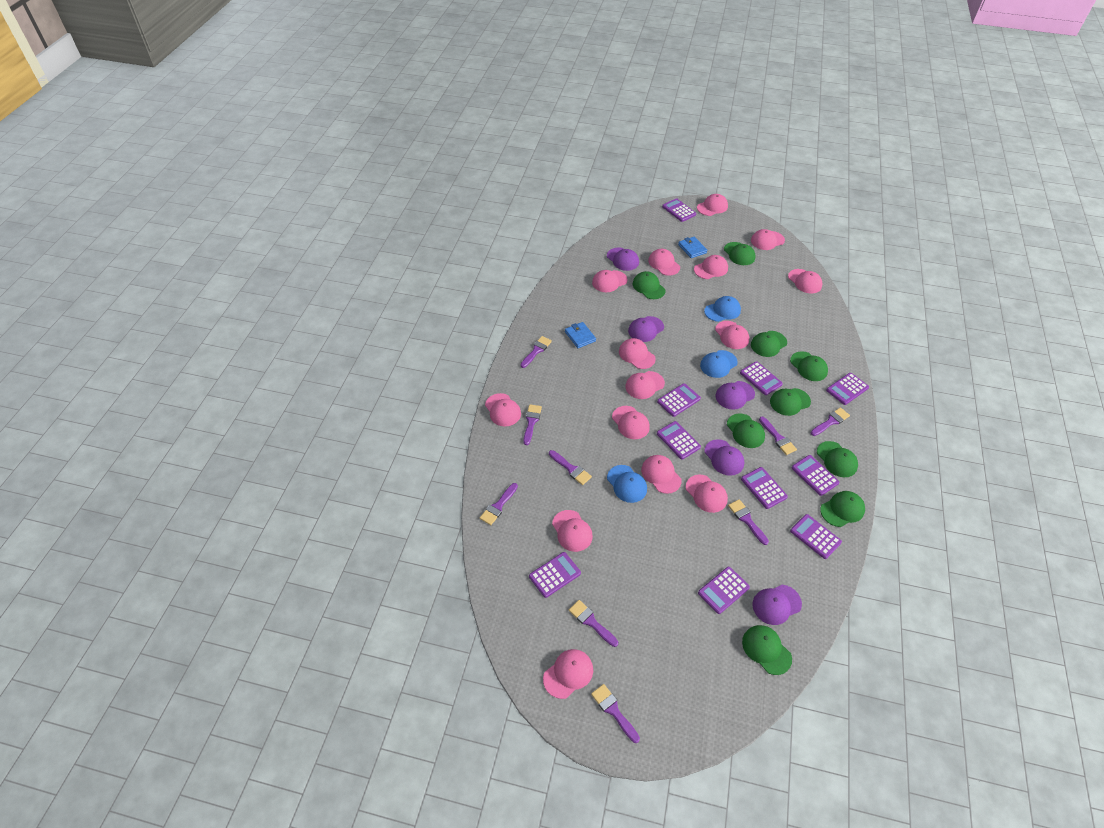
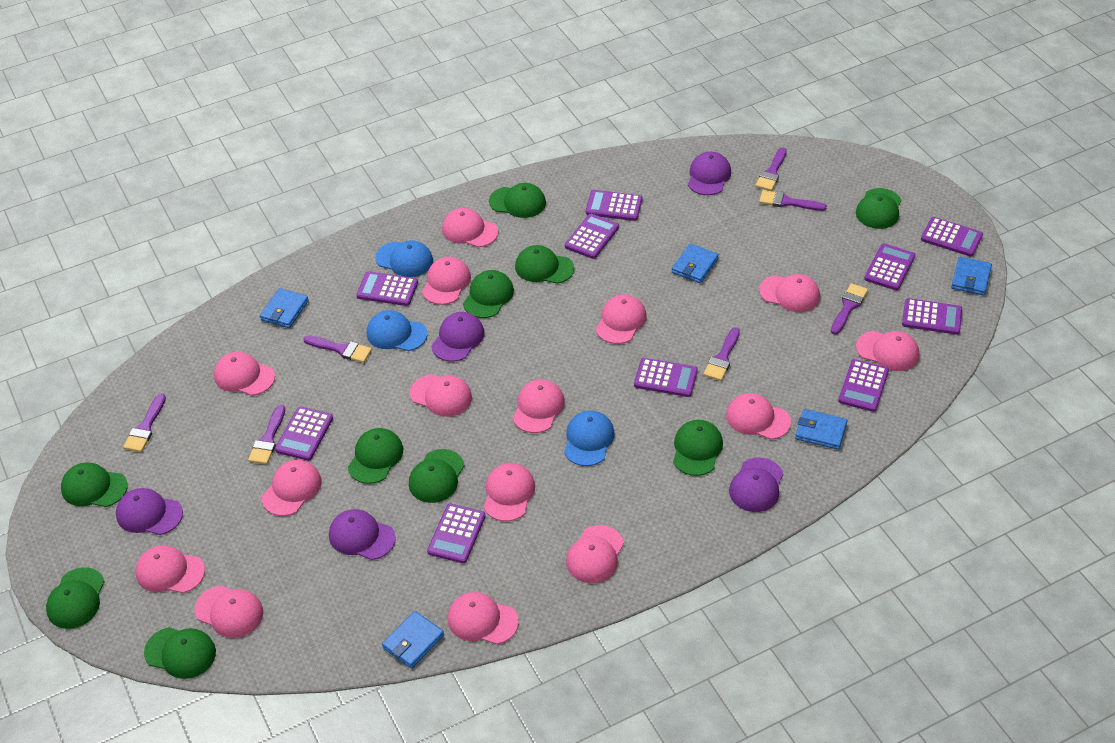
blue wallet: 2 -> 5
green cap: 9 -> 10
purple brush: 9 -> 7

